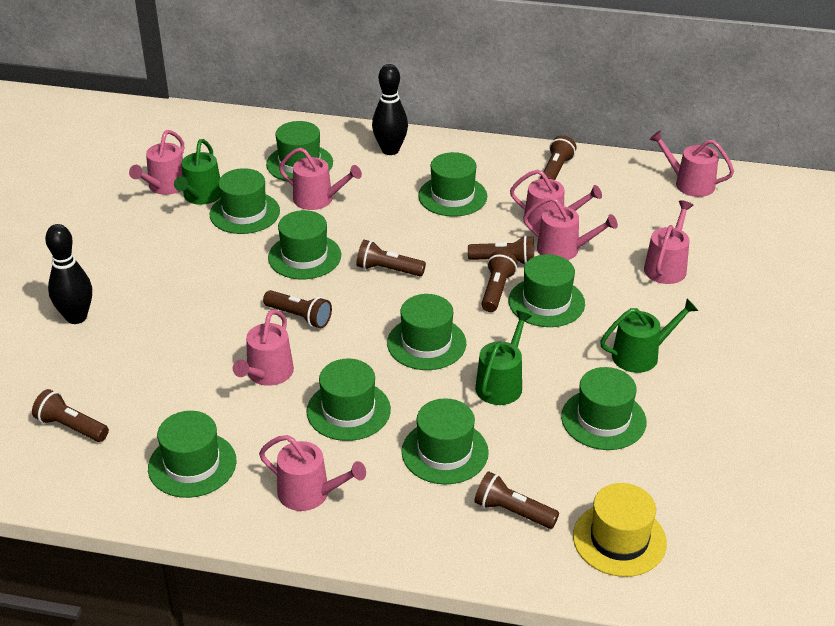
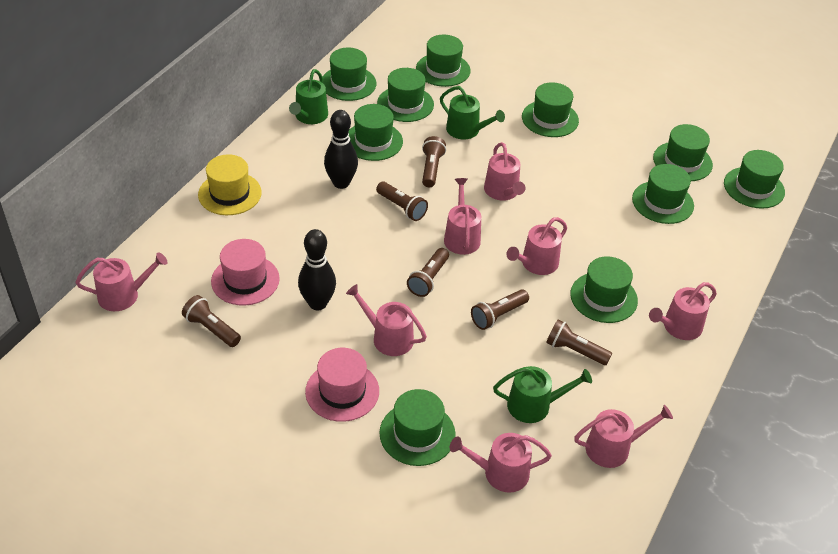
brown flashlight: 7 -> 6
pink hat: 0 -> 2

